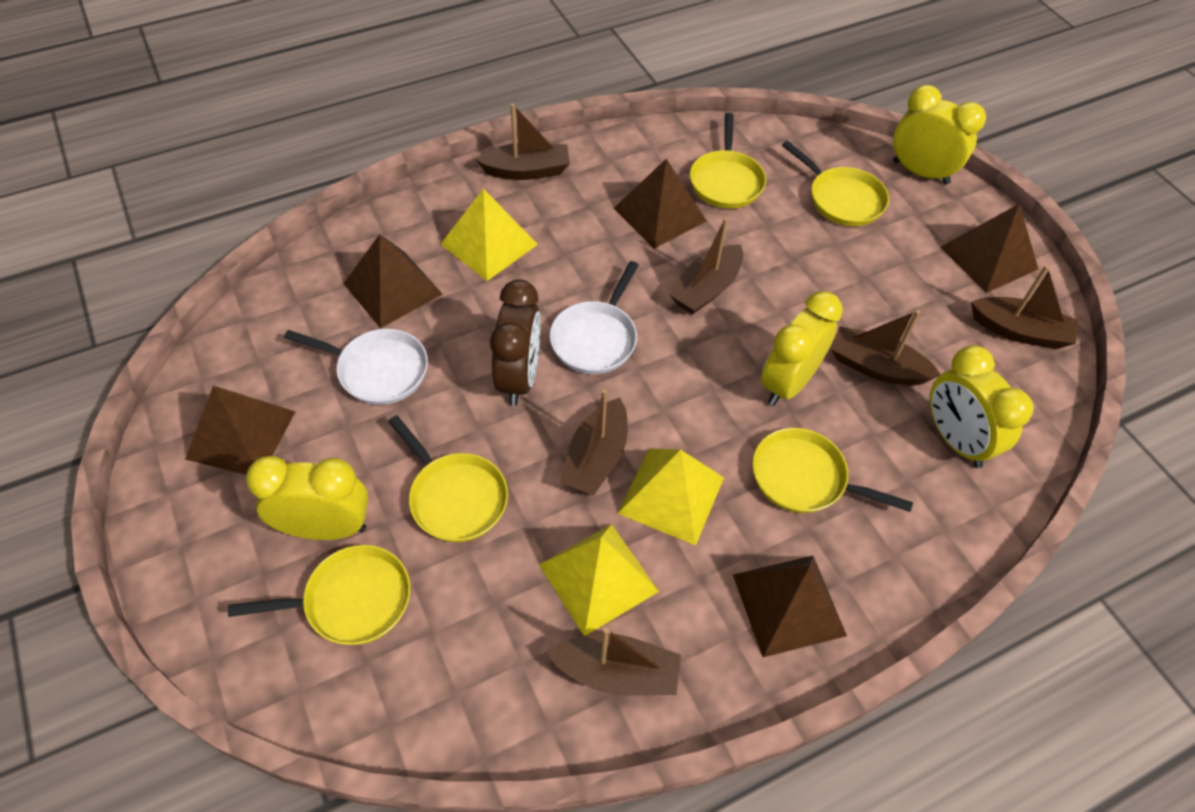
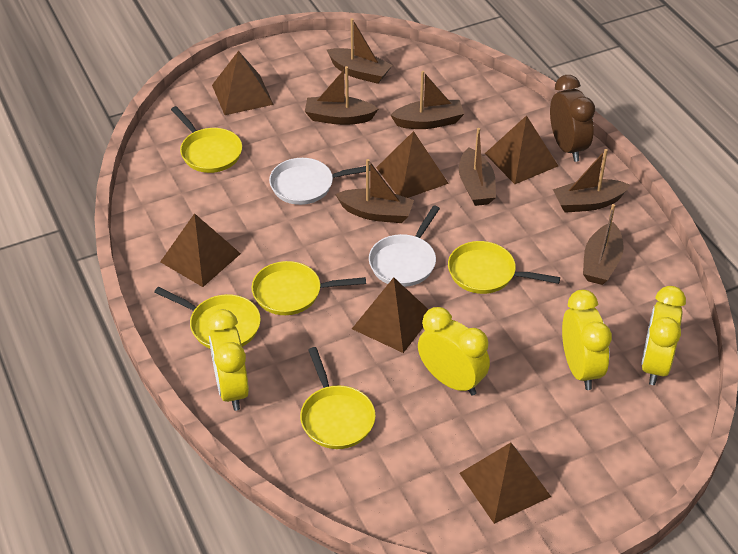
brown boat: 6 -> 7
brown pyramid: 5 -> 6
yellow pyramid: 3 -> 0

